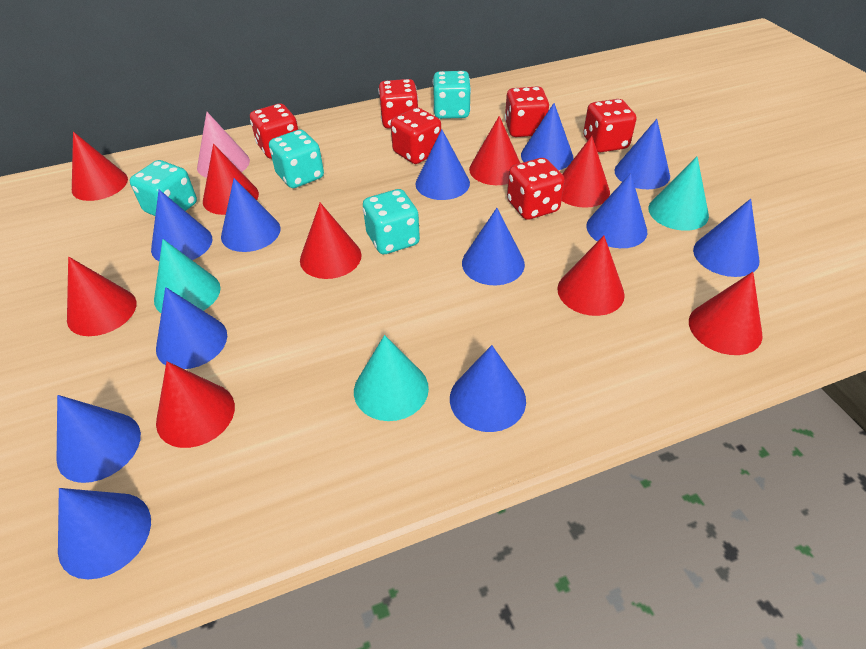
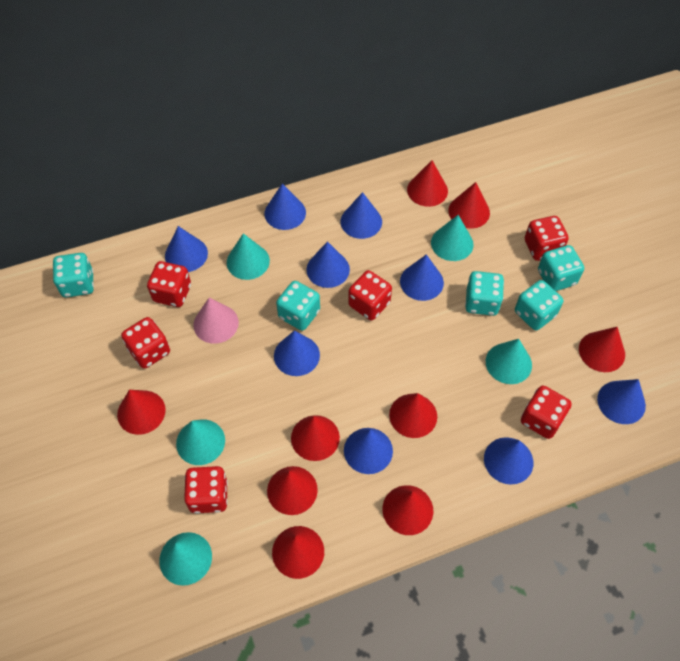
blue cone: 12 -> 9
turquoise cone: 3 -> 5
turquoise dice: 4 -> 5

